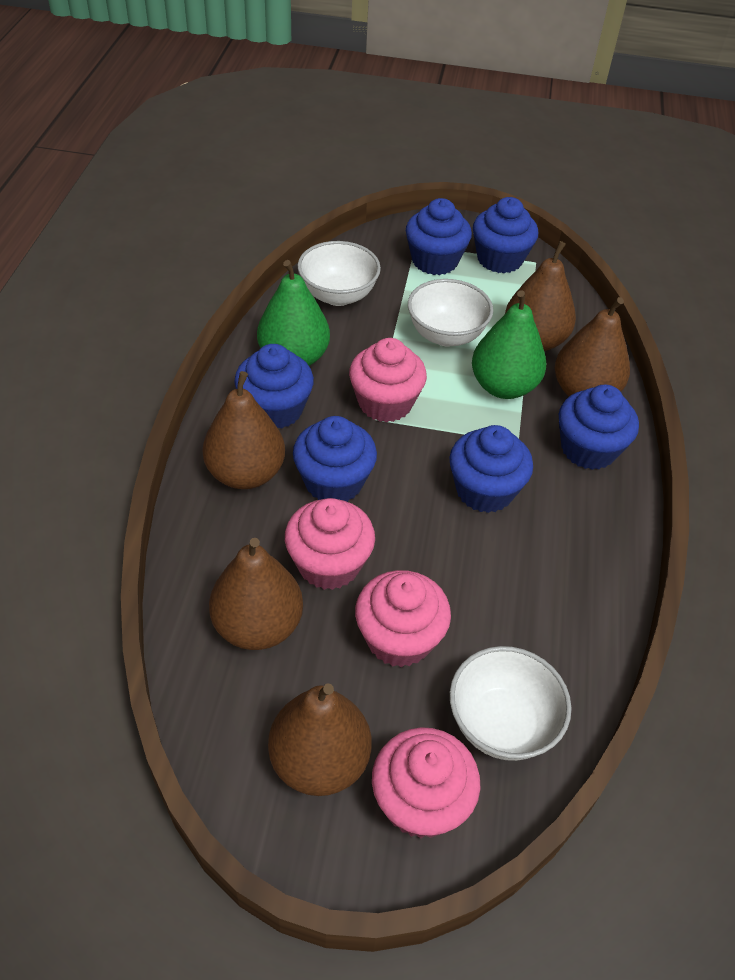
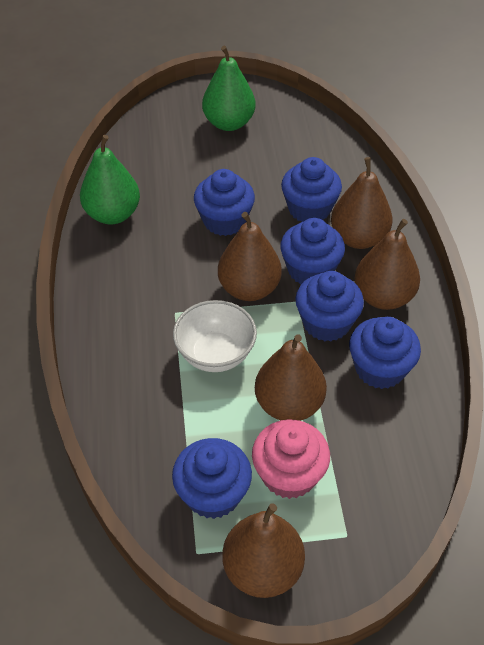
pink cupcake: 4 -> 1
white bowl: 3 -> 1

